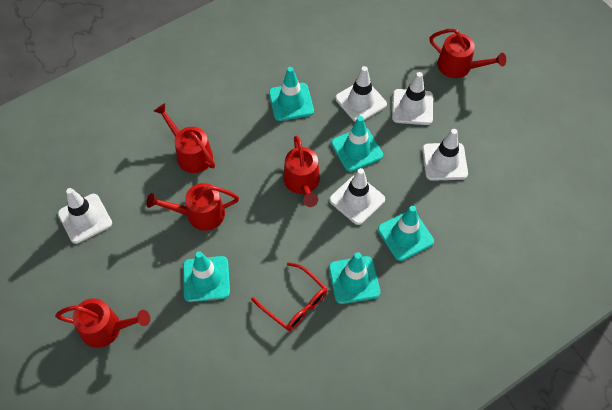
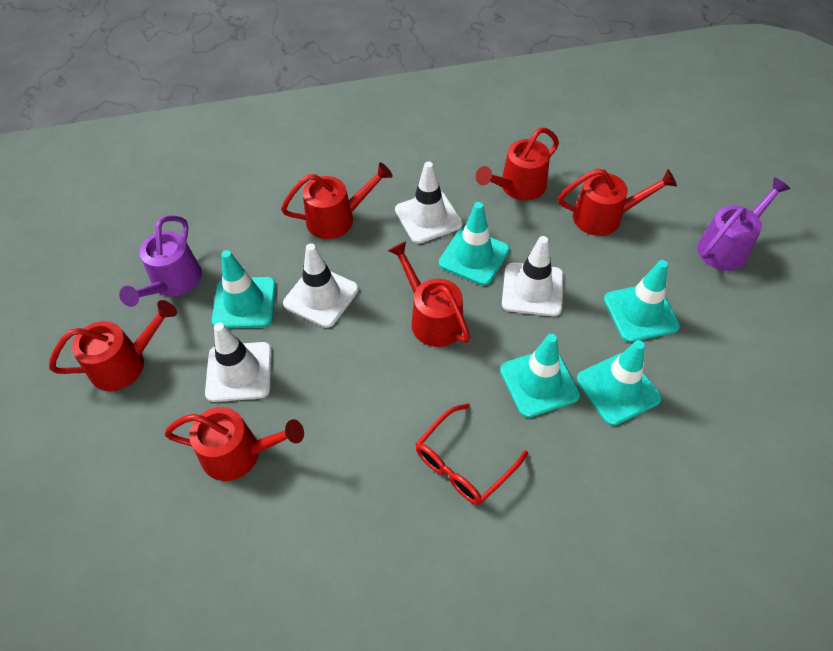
purple watering can: 0 -> 2
red watering can: 5 -> 6
white traffic cone: 5 -> 4

